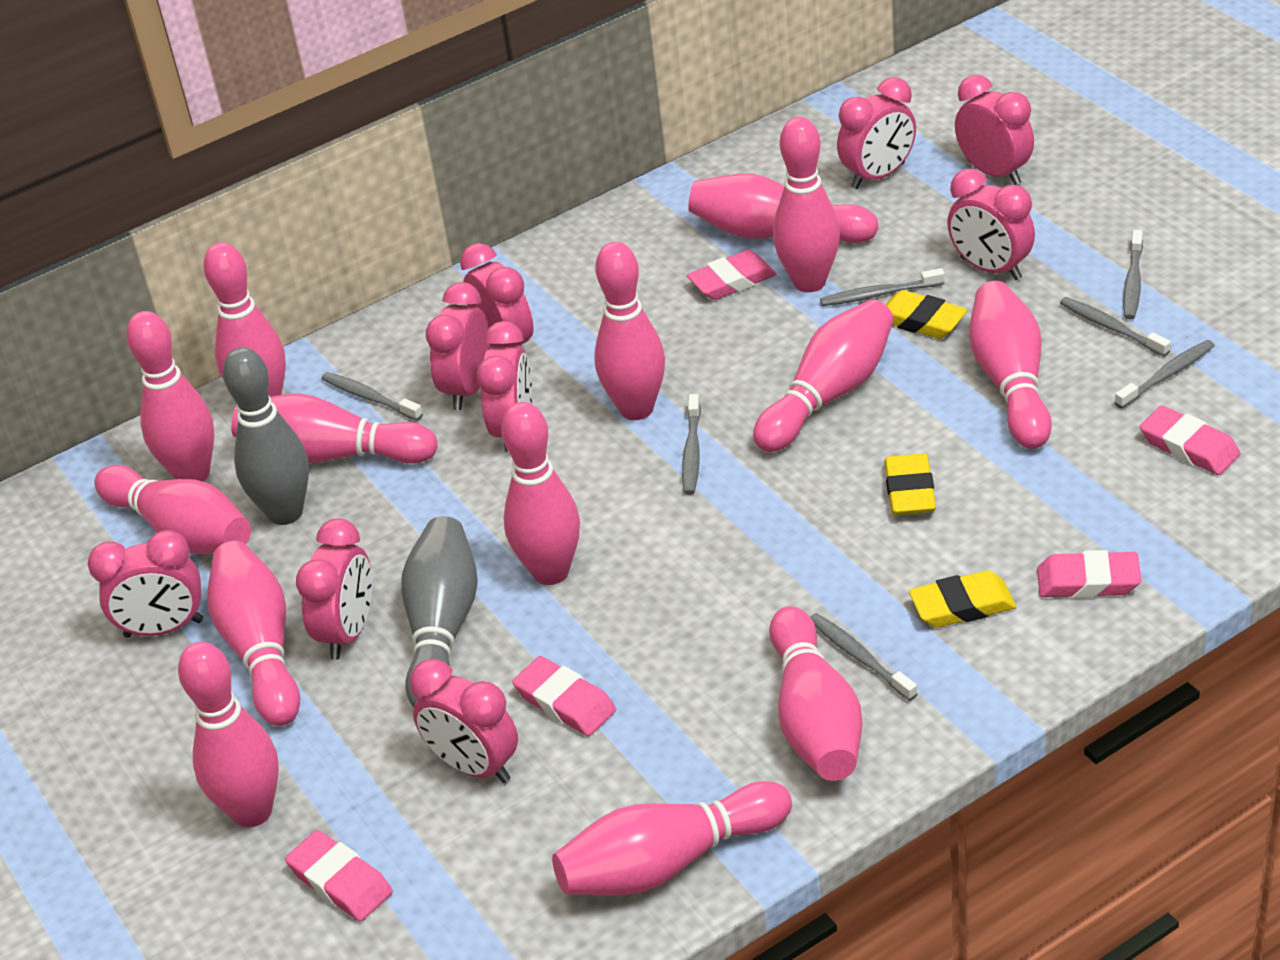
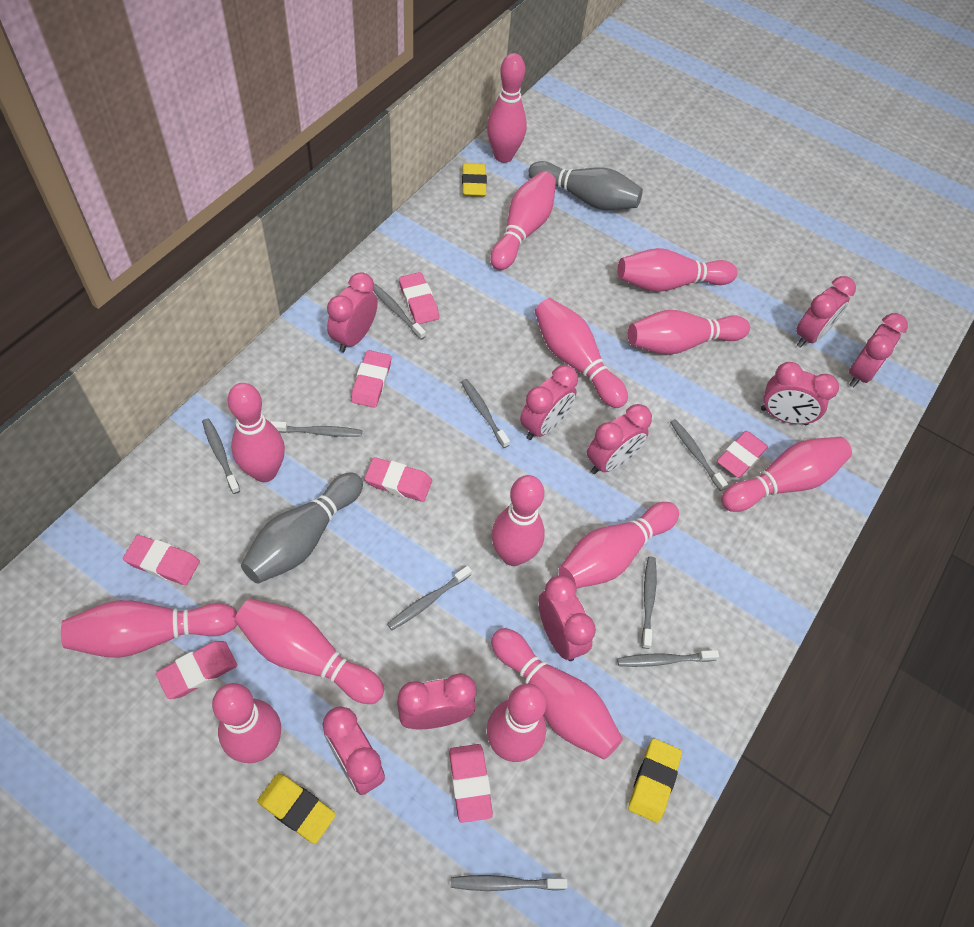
grey toothbrush: 7 -> 9
pink eraser: 5 -> 7

